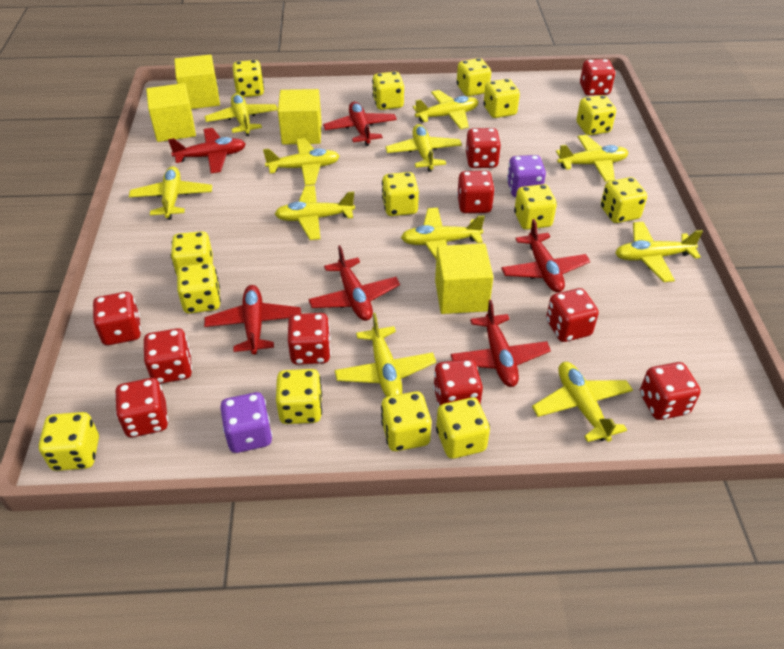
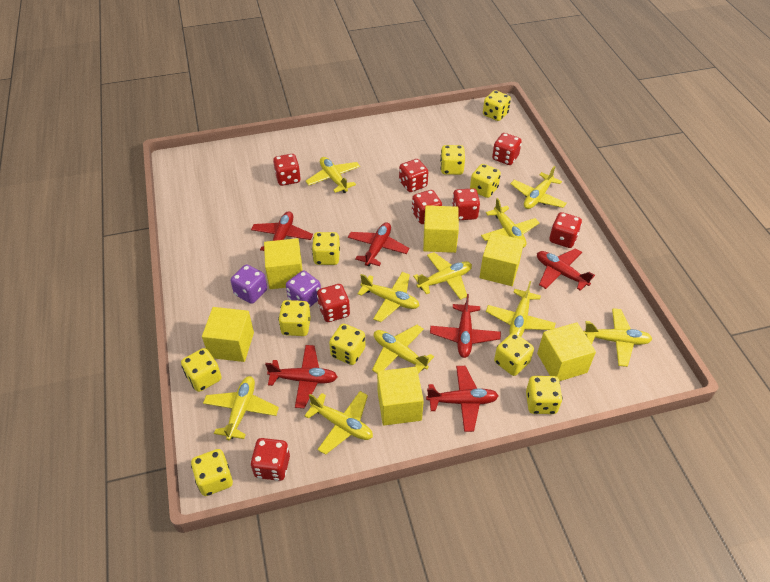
red dice: 10 -> 8
yellow cube: 4 -> 6
yellow dice: 14 -> 10
yellow plane: 11 -> 10

